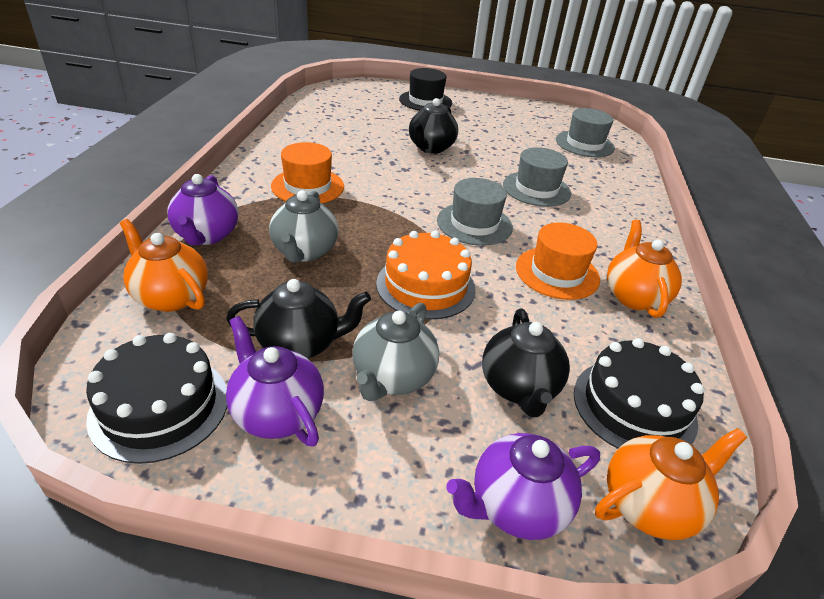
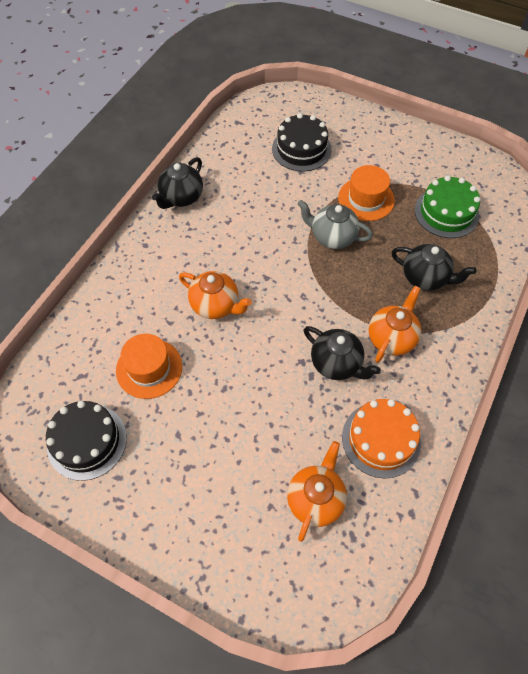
black hat: 1 -> 0
green cake: 0 -> 1
grey hat: 3 -> 0
grey teapot: 2 -> 1
purple teapot: 3 -> 0

